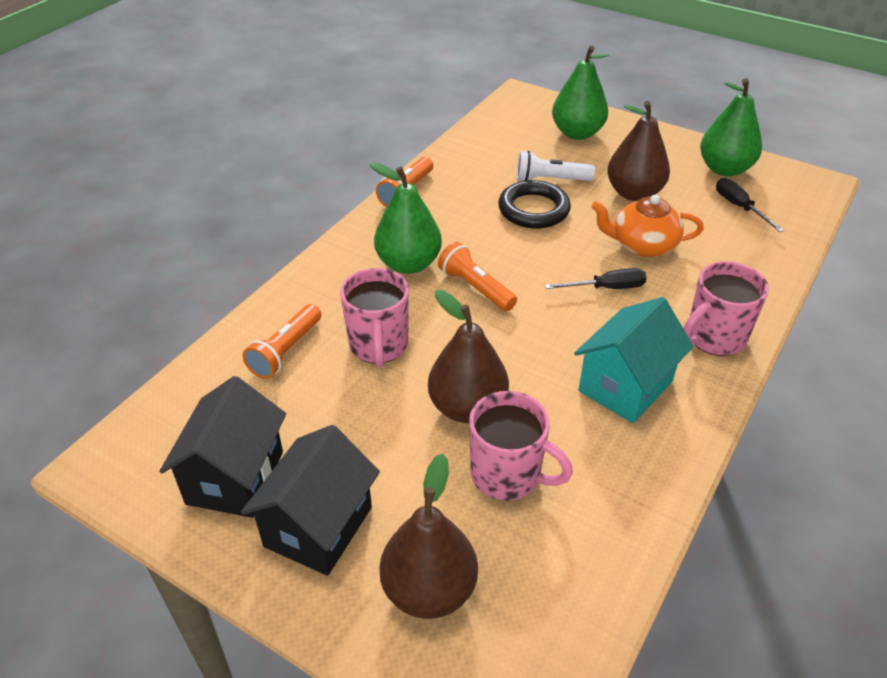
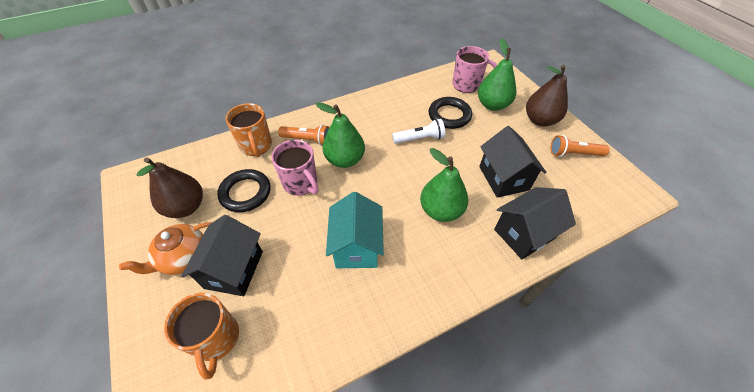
black house: 2 -> 3
black ring: 1 -> 2
black screwdriver: 2 -> 0
brown pear: 3 -> 2
orange flashlight: 3 -> 2
orange mug: 0 -> 2
pink mug: 3 -> 2

